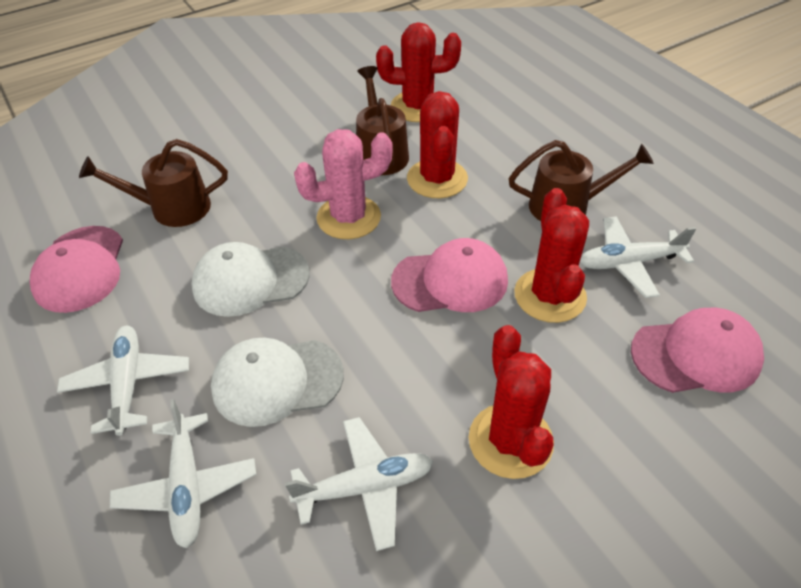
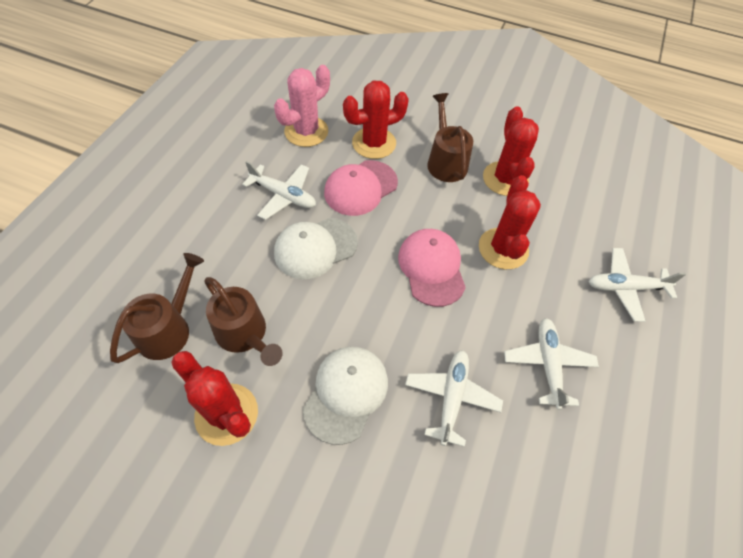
pink cap: 3 -> 2

